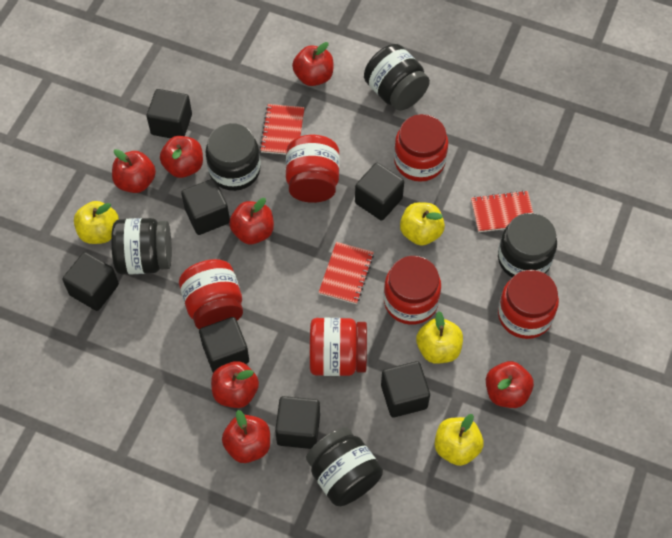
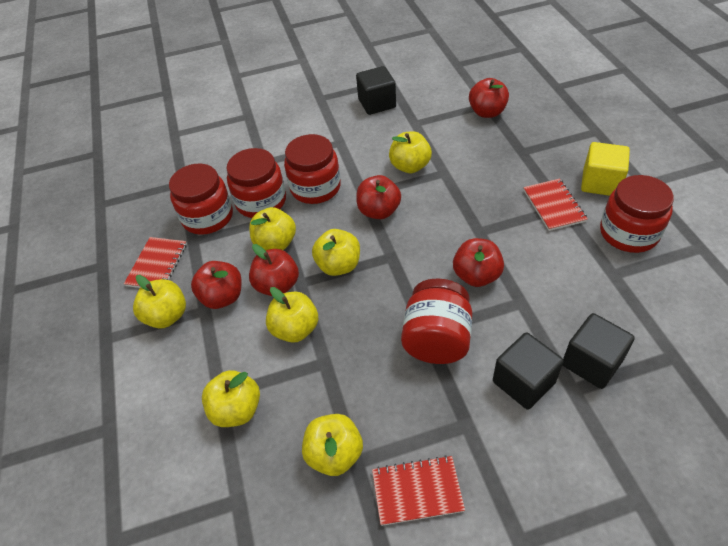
black cube: 7 -> 3
black jar: 5 -> 0
red apple: 7 -> 5
red jar: 6 -> 5
yellow apple: 4 -> 7
yellow cube: 0 -> 1

